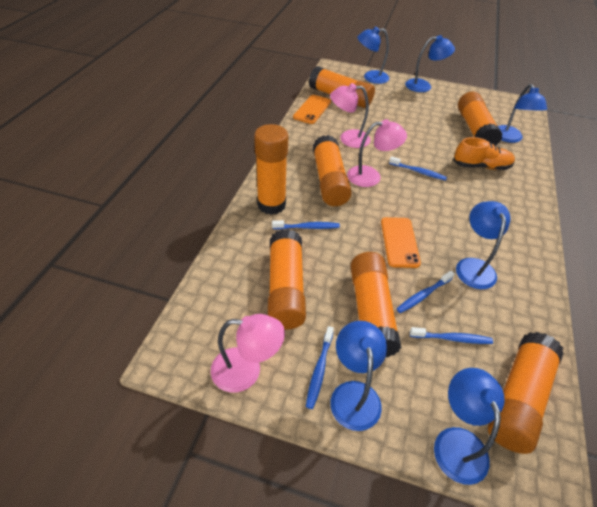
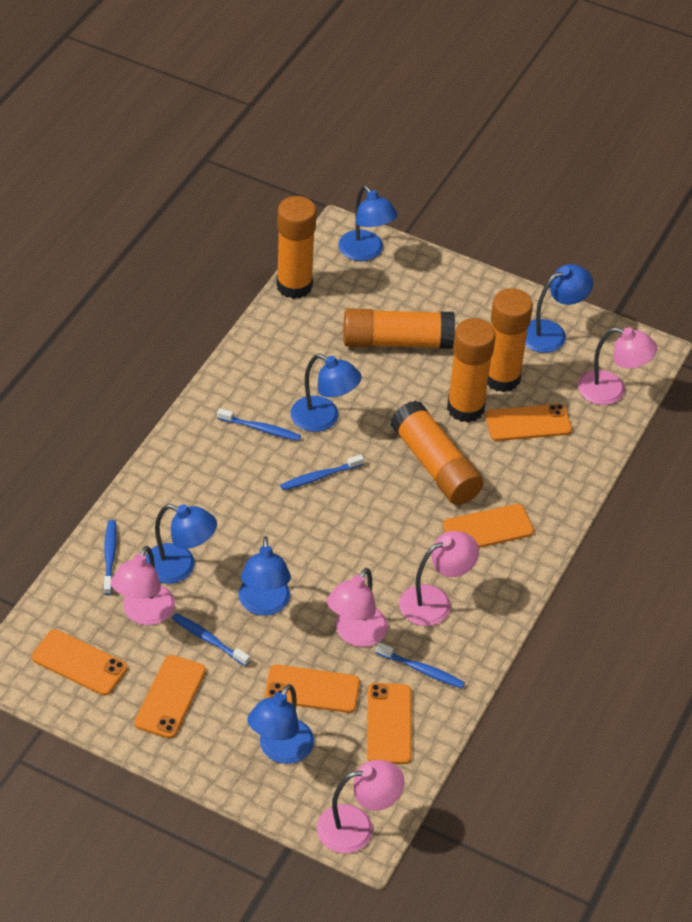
orange glue stick: 7 -> 5
orange phone: 2 -> 6
orange shoe: 1 -> 0
pink lamp: 3 -> 5

